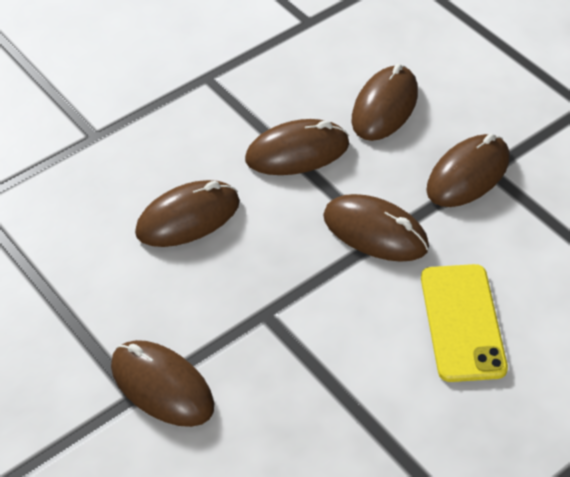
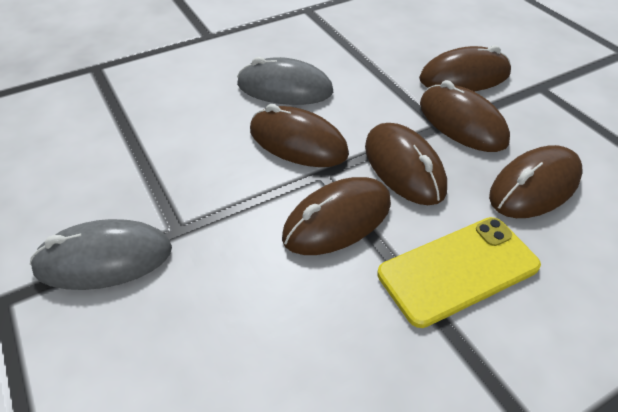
grey mouse: 0 -> 2

